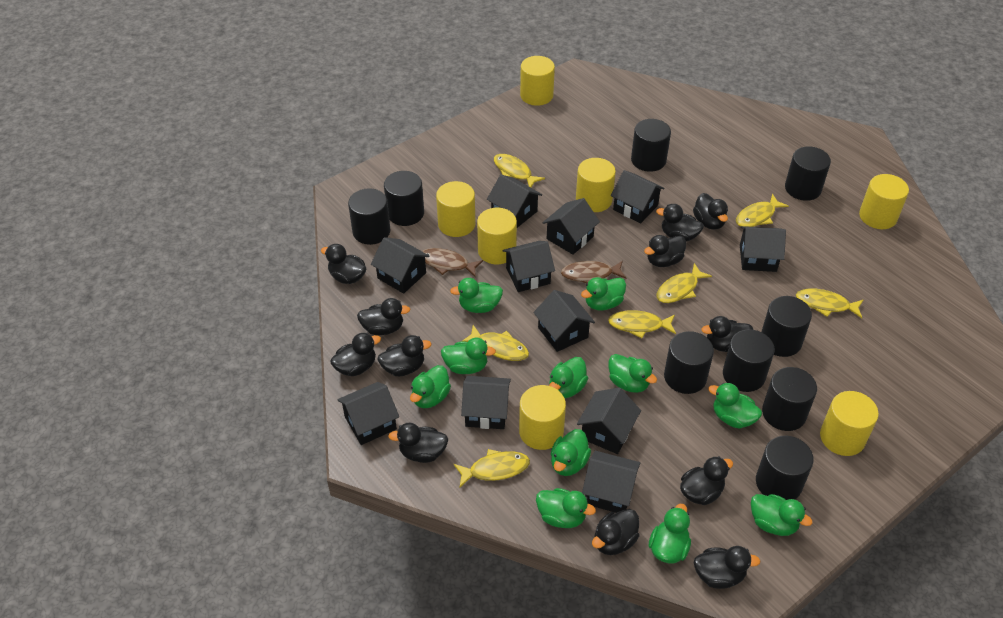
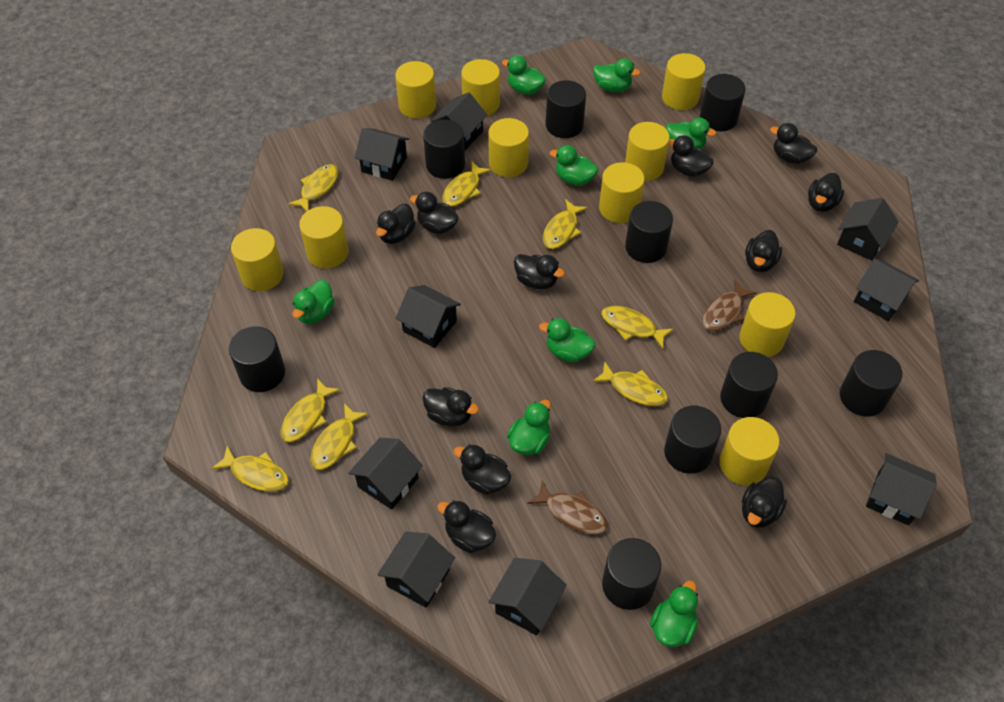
black duck: 12 -> 11
black house: 11 -> 9
green duck: 11 -> 8
yellow cylinder: 7 -> 10
yellow fish: 7 -> 8

